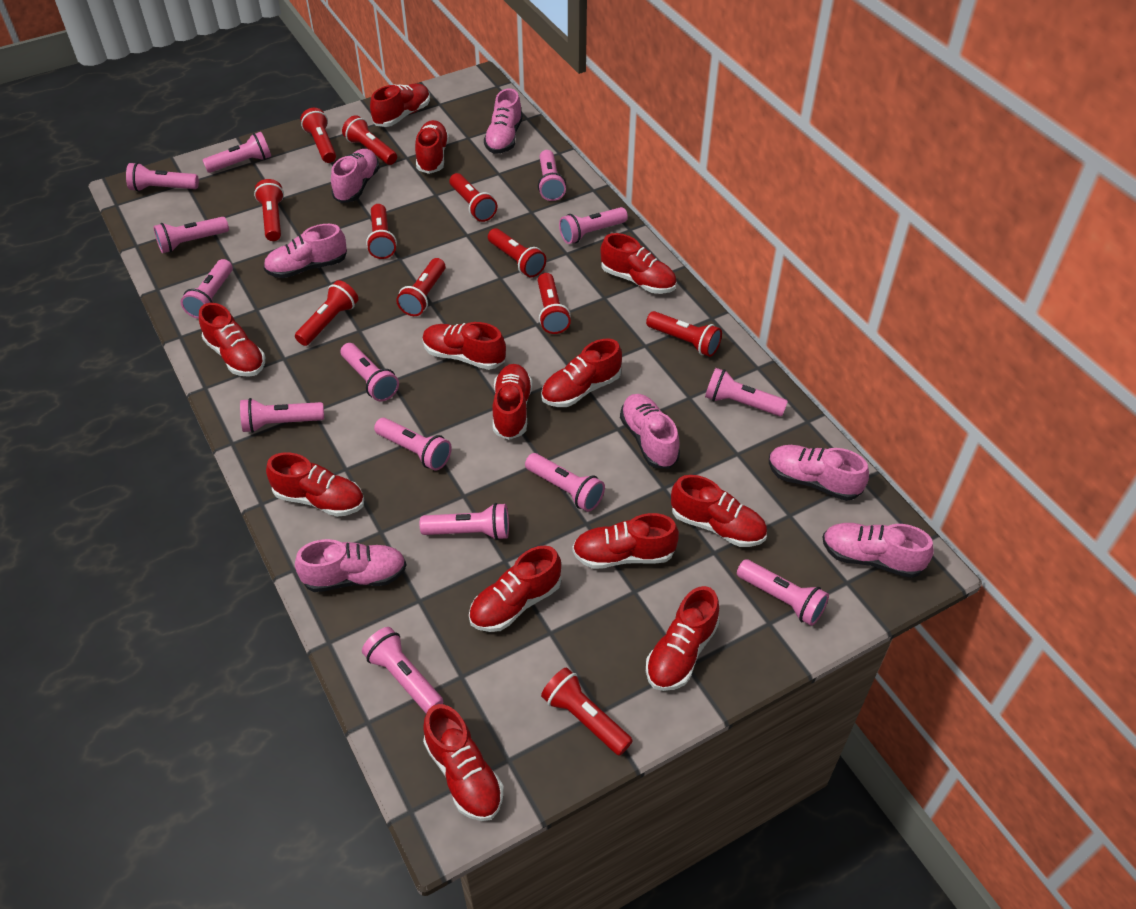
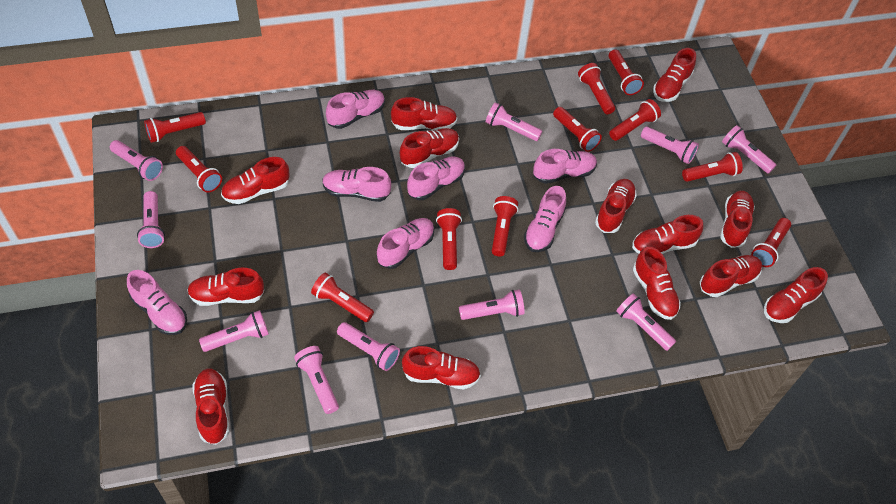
pink flashlight: 14 -> 10

